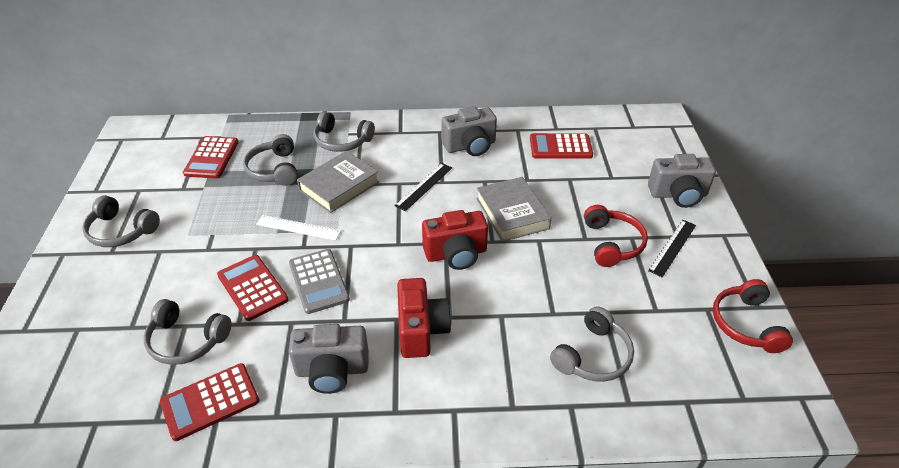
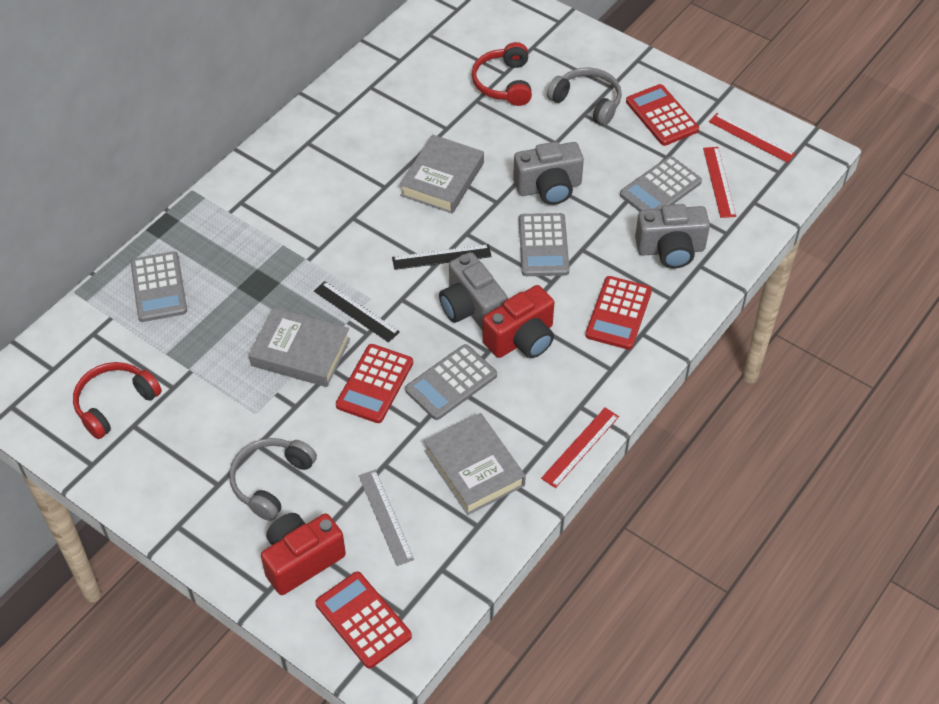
grey book: 2 -> 3
grey calculator: 1 -> 4
grey headphones: 5 -> 2
grey ruler: 0 -> 1
red ruler: 0 -> 3
white ruler: 1 -> 0

